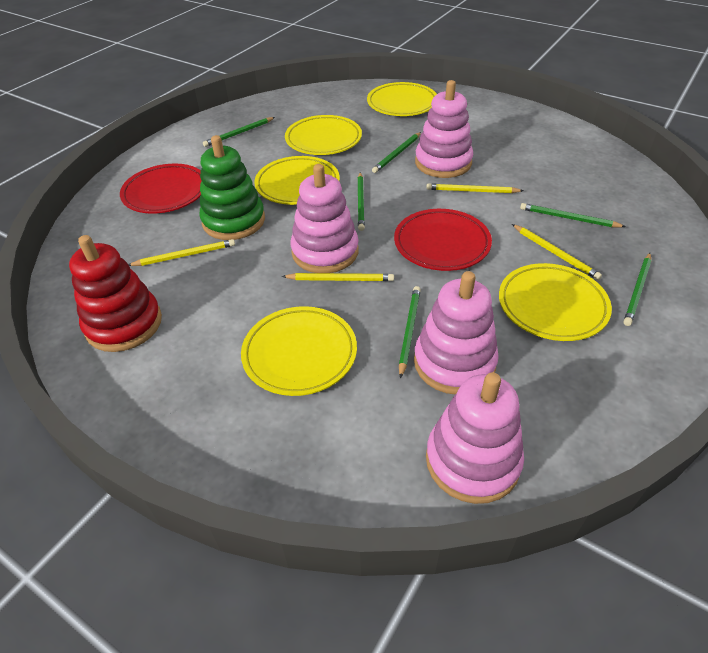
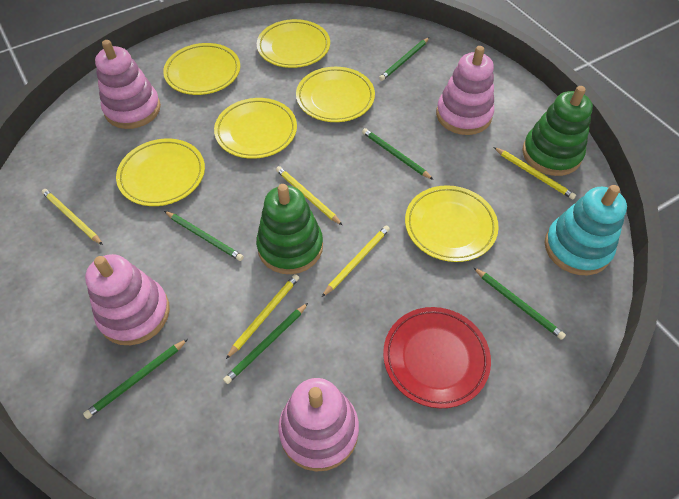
green stacking toy: 1 -> 2
red plate: 2 -> 1
red stacking toy: 1 -> 0
turquoise stacking toy: 0 -> 1
yellow pencil: 4 -> 5
yellow plate: 5 -> 6

